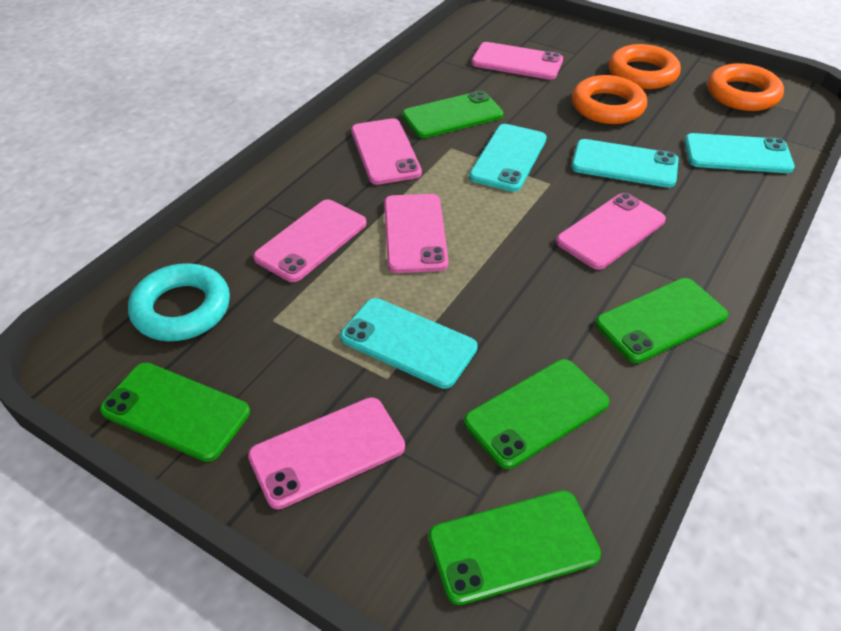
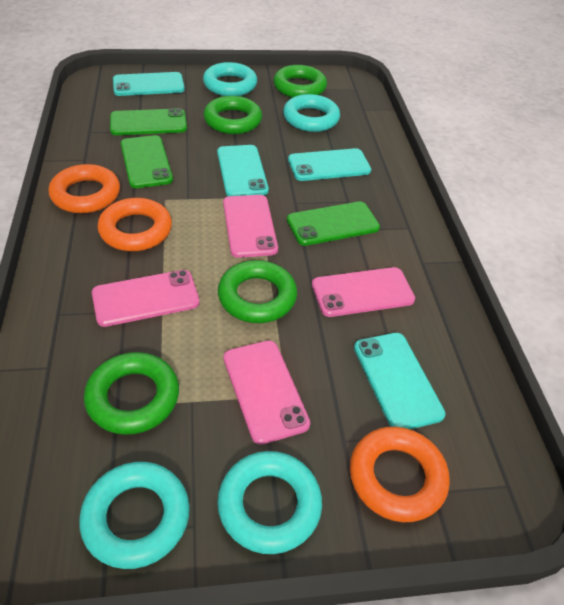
green phone: 5 -> 3
green ring: 0 -> 4
pink phone: 6 -> 4
turquoise ring: 1 -> 4

